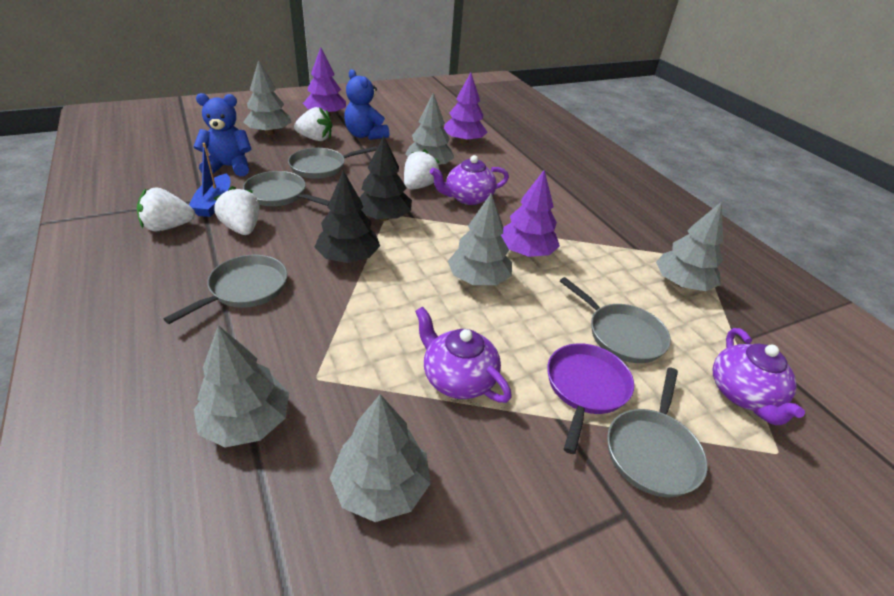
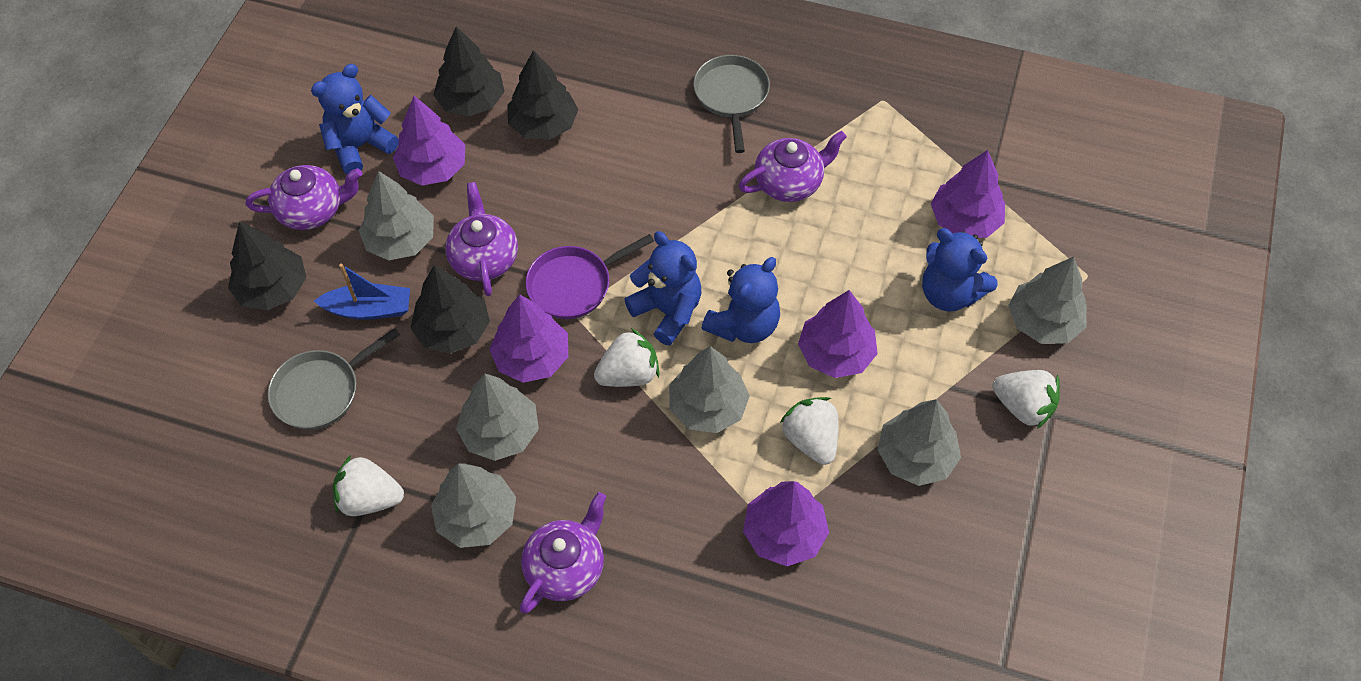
black tree: 2 -> 4
blue teddy bear: 2 -> 4
grey pan: 5 -> 2
purple teapot: 3 -> 4
purple tree: 3 -> 5

